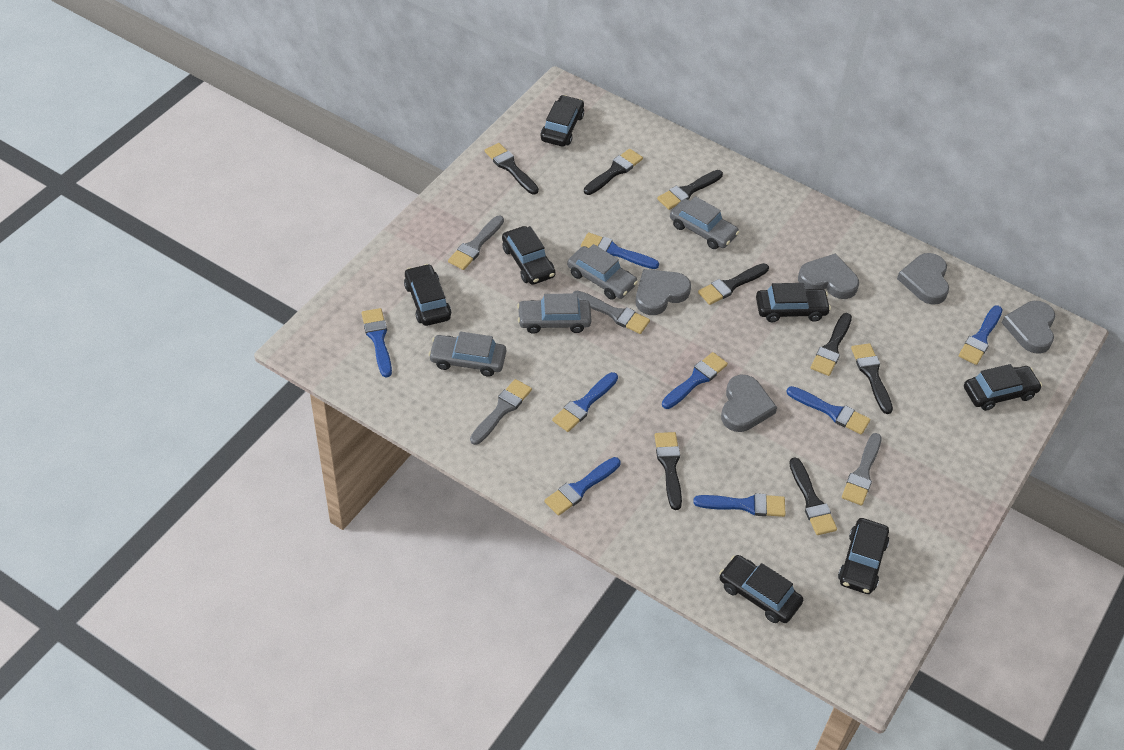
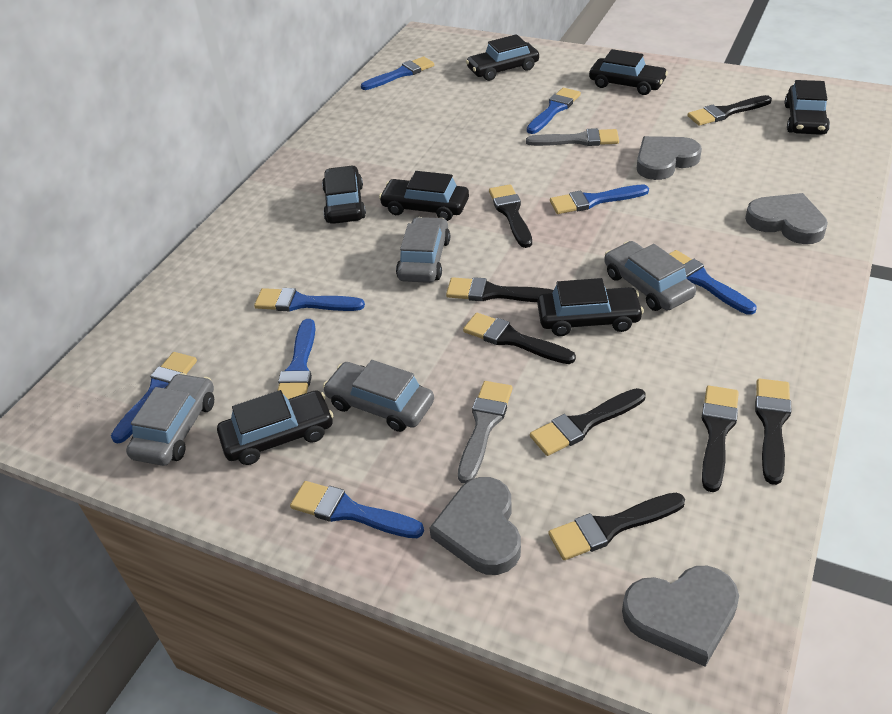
grey brush: 4 -> 2
grey heart: 5 -> 4

